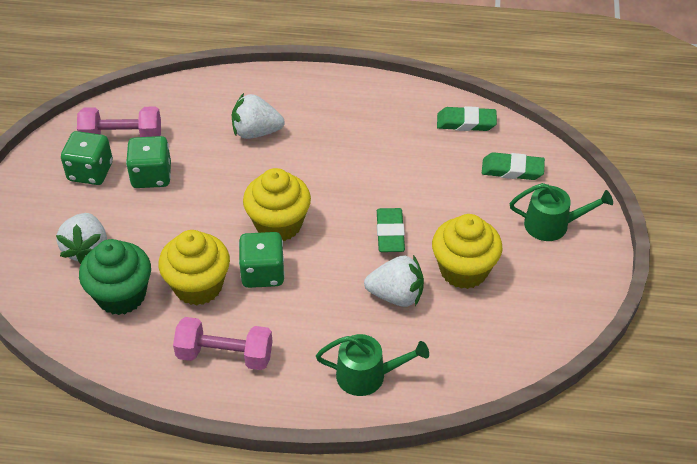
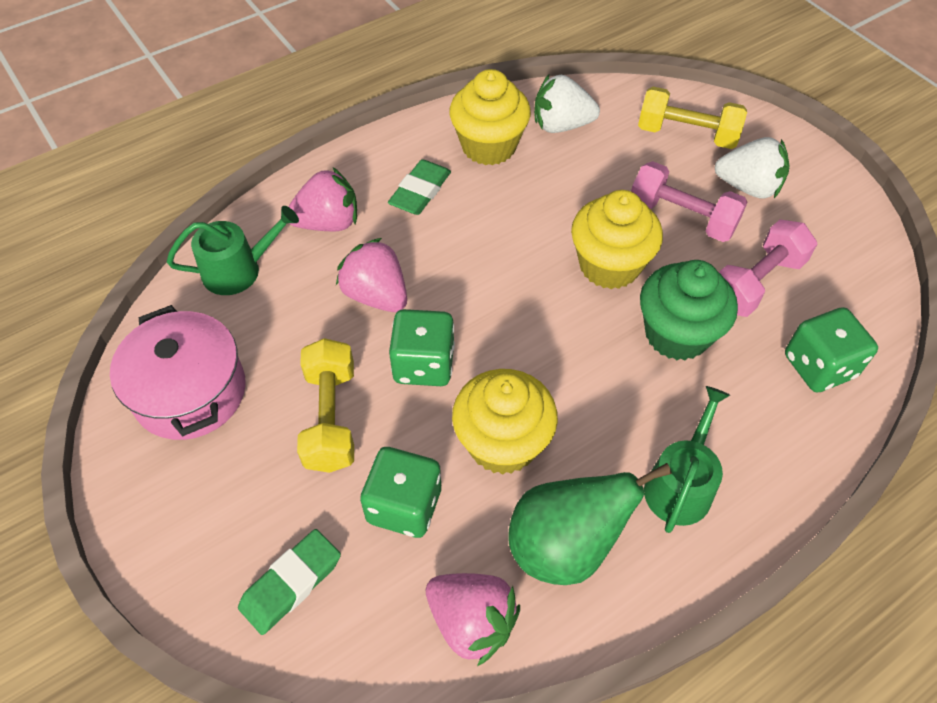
green eraser: 3 -> 2
green pear: 0 -> 1
pink pot: 0 -> 1
pink strawberry: 0 -> 3
white strawberry: 3 -> 2
yellow dumbbell: 0 -> 2

